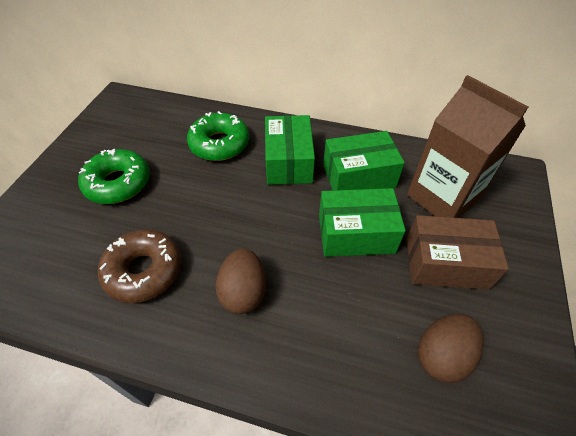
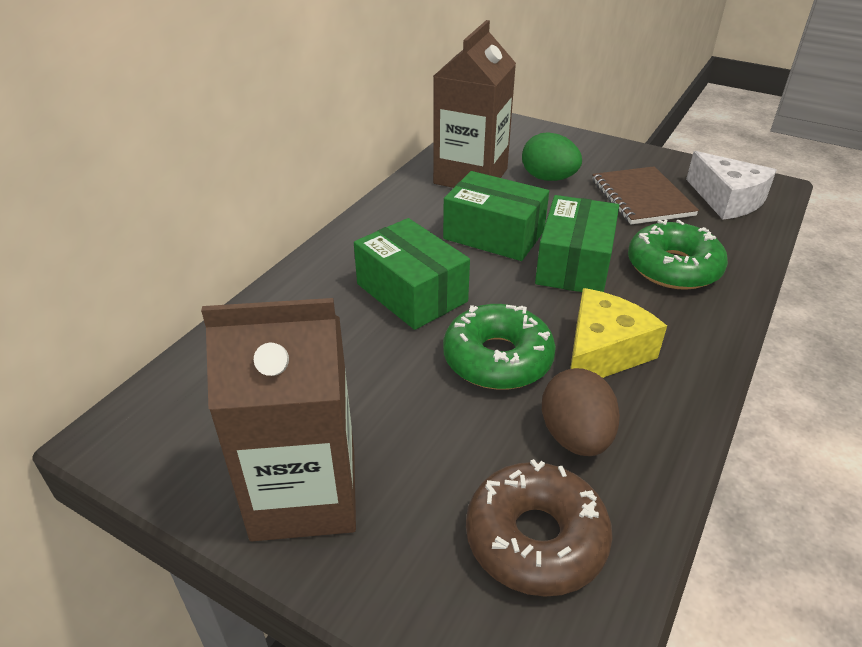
brown box: 1 -> 0
brown carton: 1 -> 2
brown egg: 2 -> 1
brown notebook: 0 -> 1
green egg: 0 -> 1
white cheese: 0 -> 1
yellow cheese: 0 -> 1

